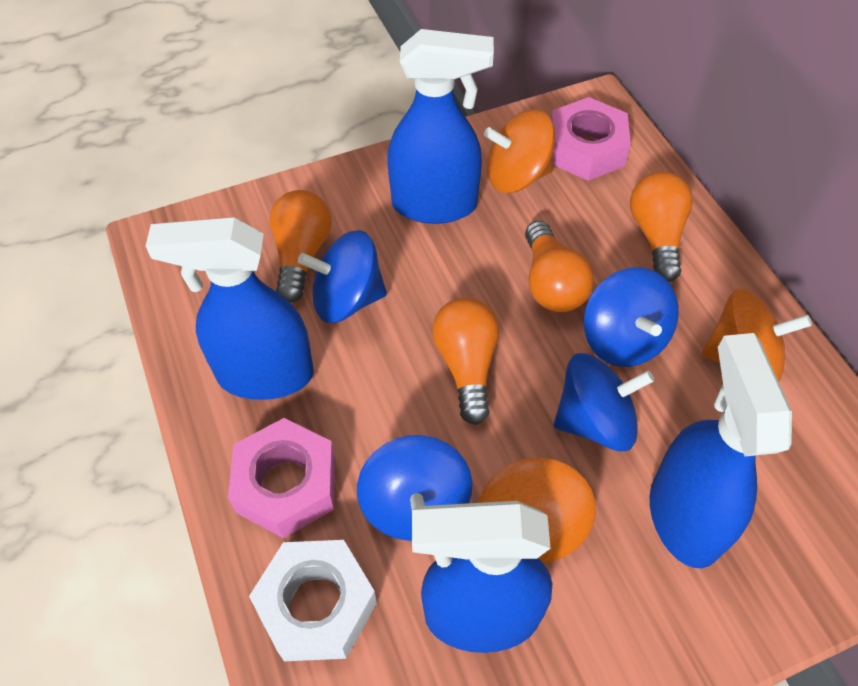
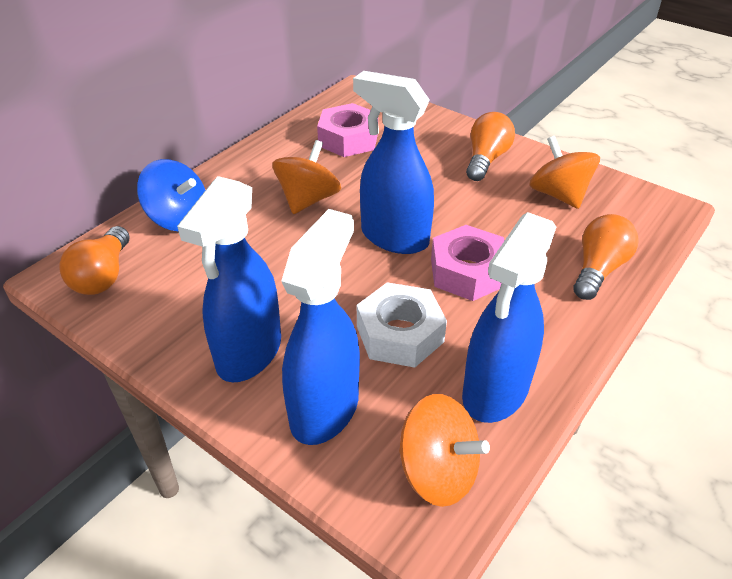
blue spinning top: 4 -> 1
orange light bulb: 4 -> 3

